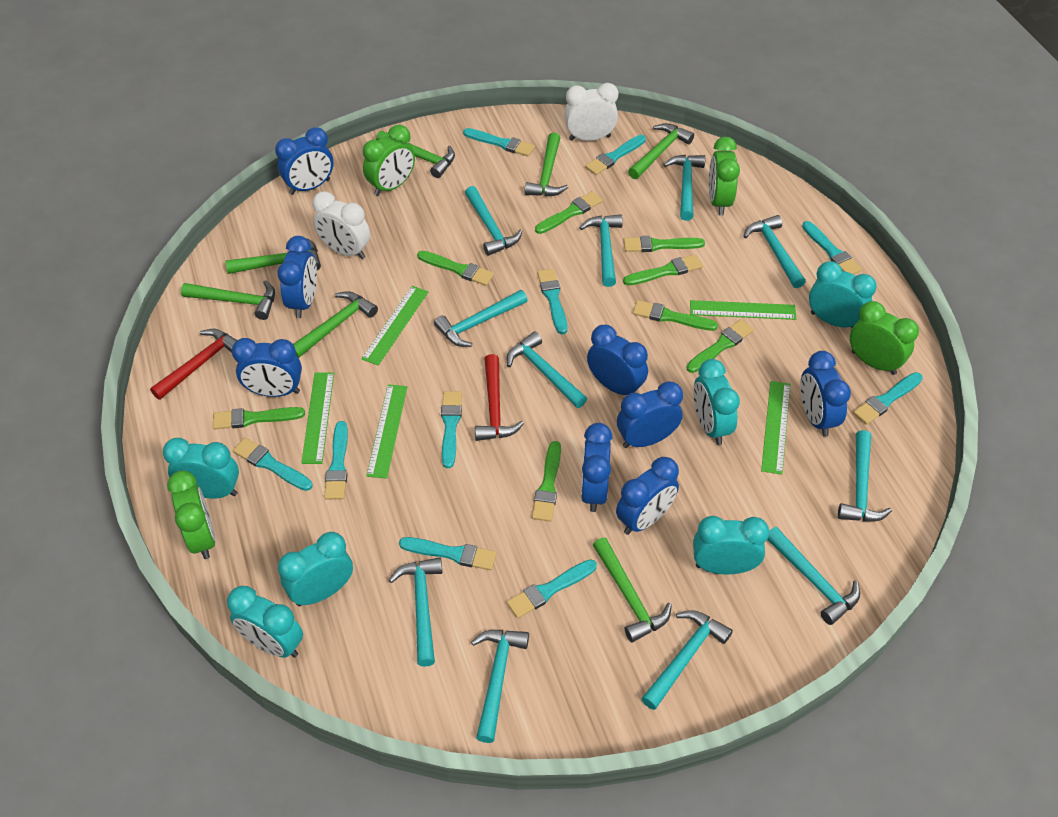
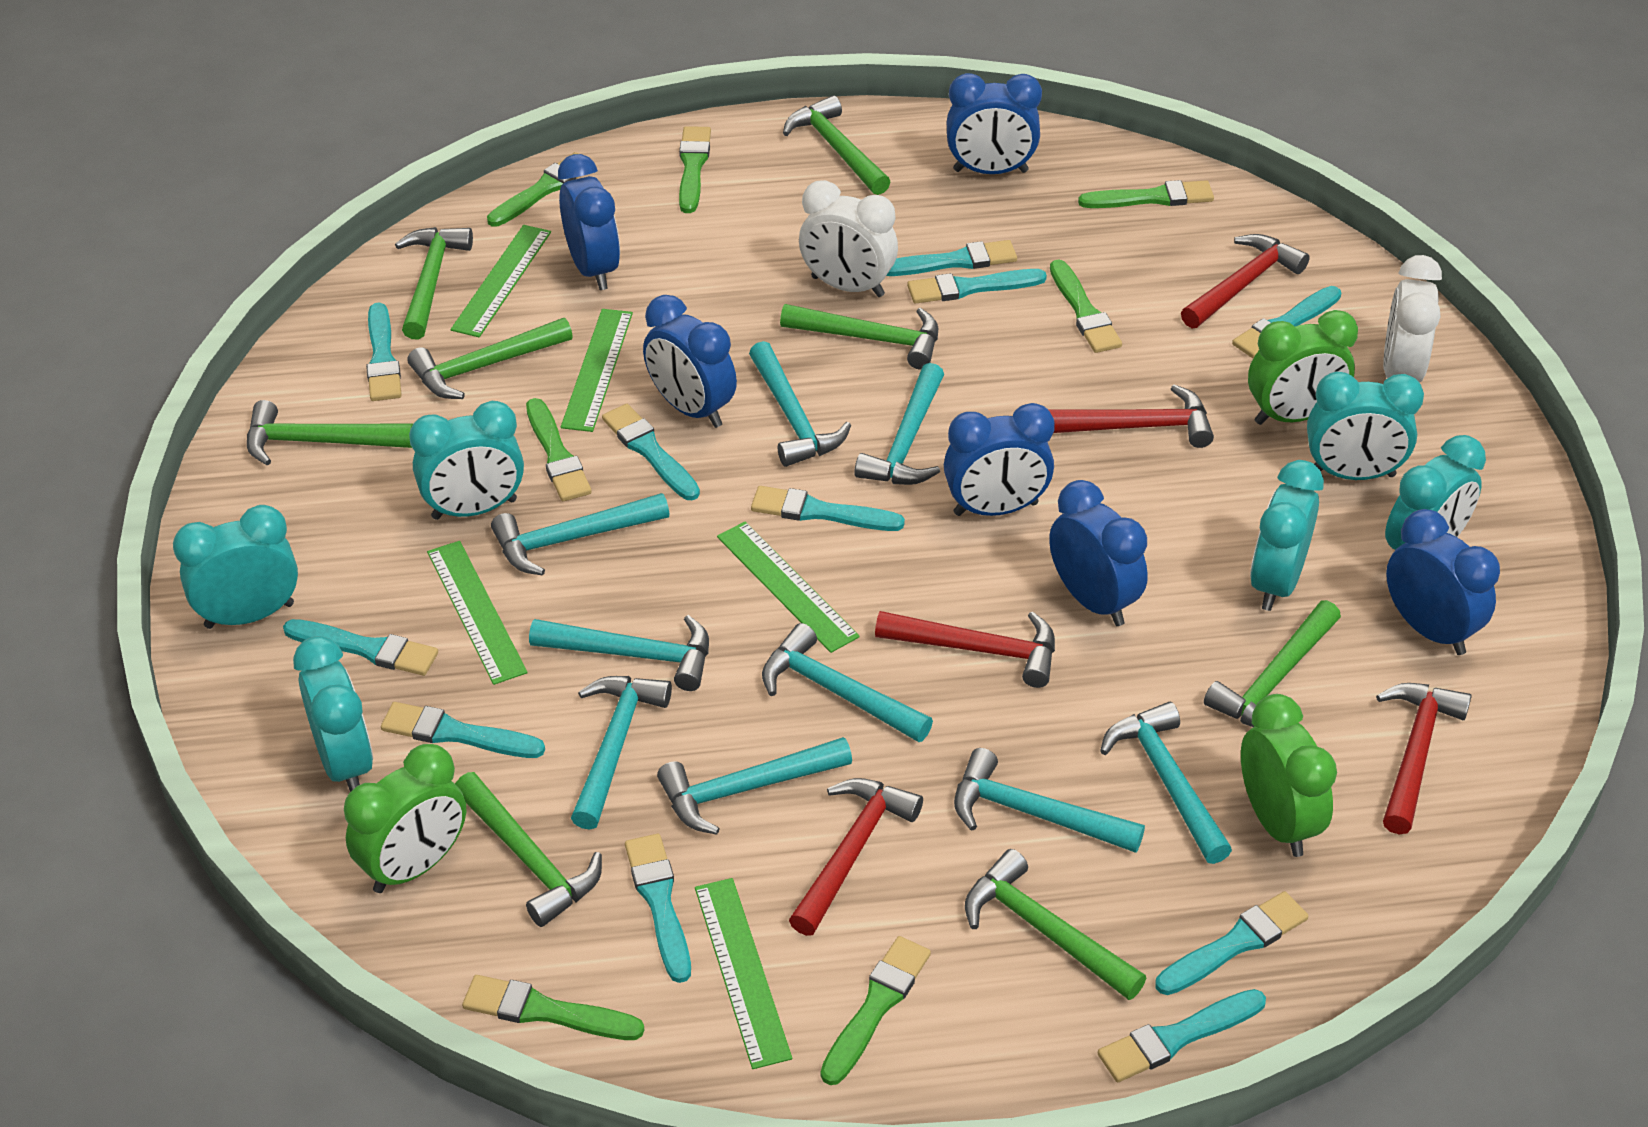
blue clock: 8 -> 6
green brush: 8 -> 7
green clock: 4 -> 3
green hammer: 7 -> 8
red hammer: 2 -> 5
turquoise brush: 10 -> 11
turquoise hammer: 11 -> 9

